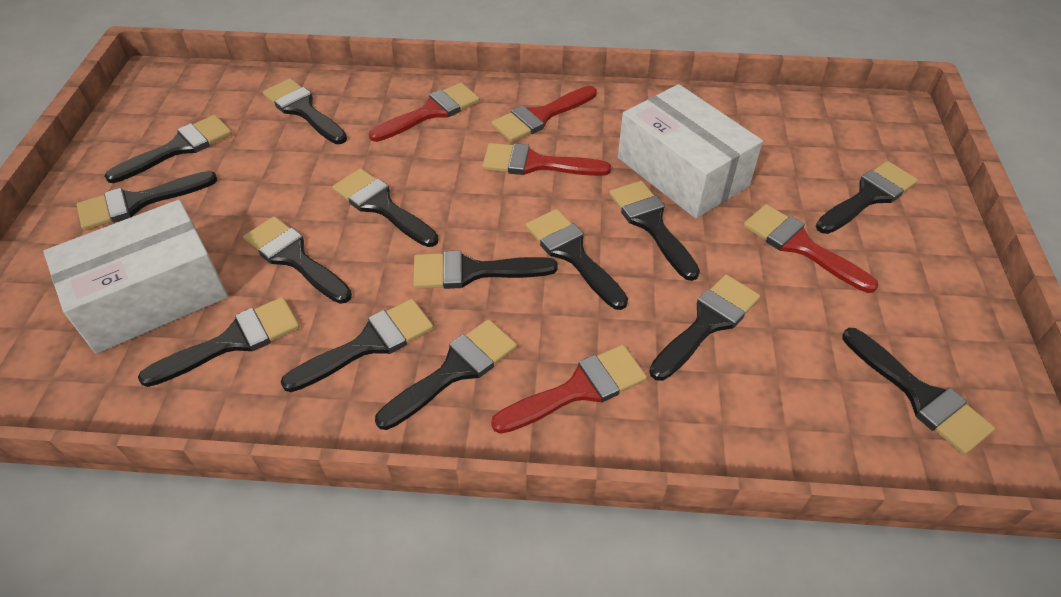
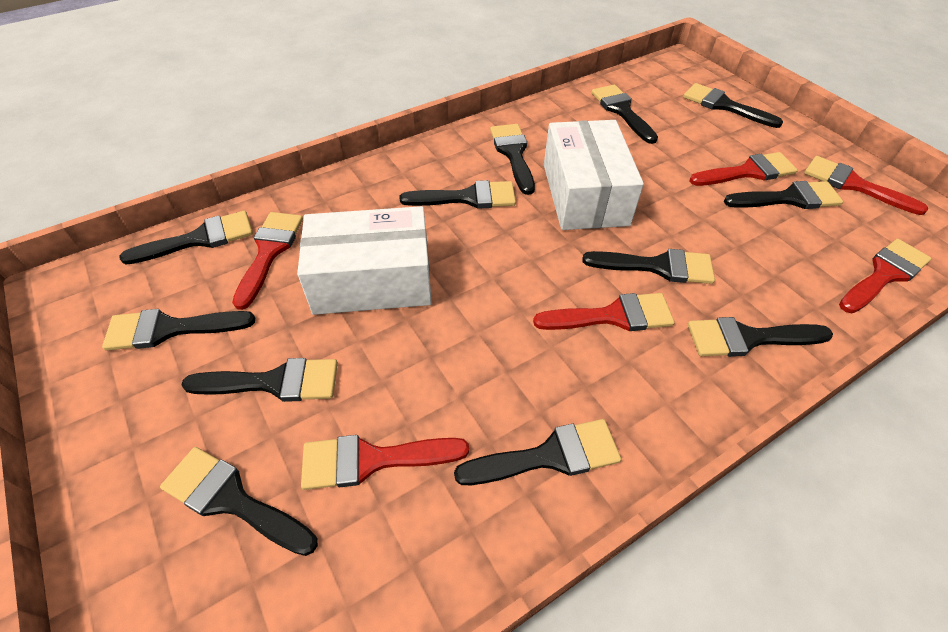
black brush: 14 -> 12
red brush: 5 -> 6

